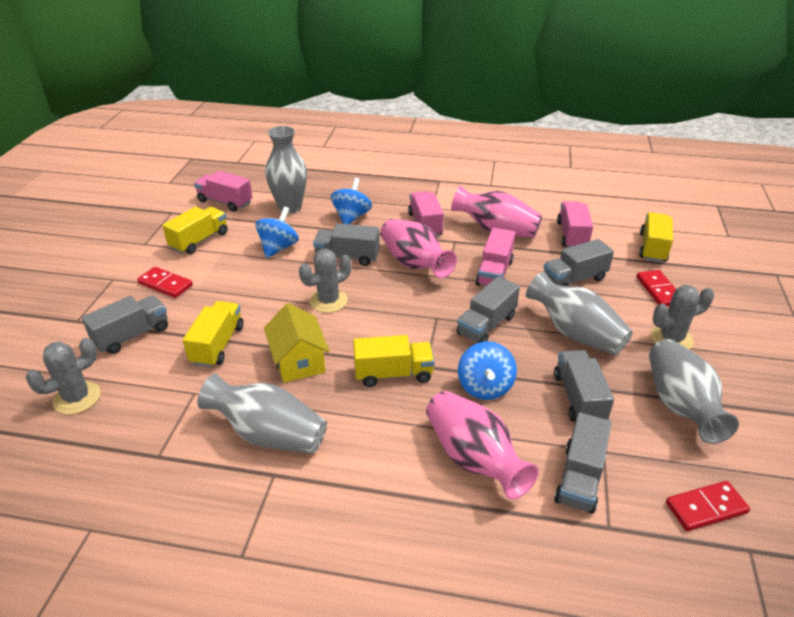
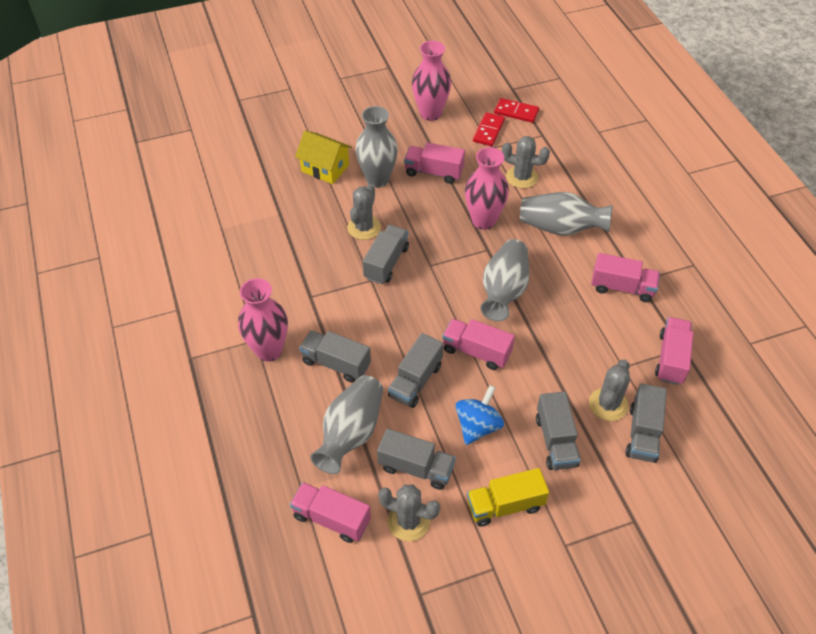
blue spinning top: 3 -> 1
grey cactus: 3 -> 4
pink truck: 4 -> 5
red domino: 3 -> 2
yellow truck: 4 -> 1

